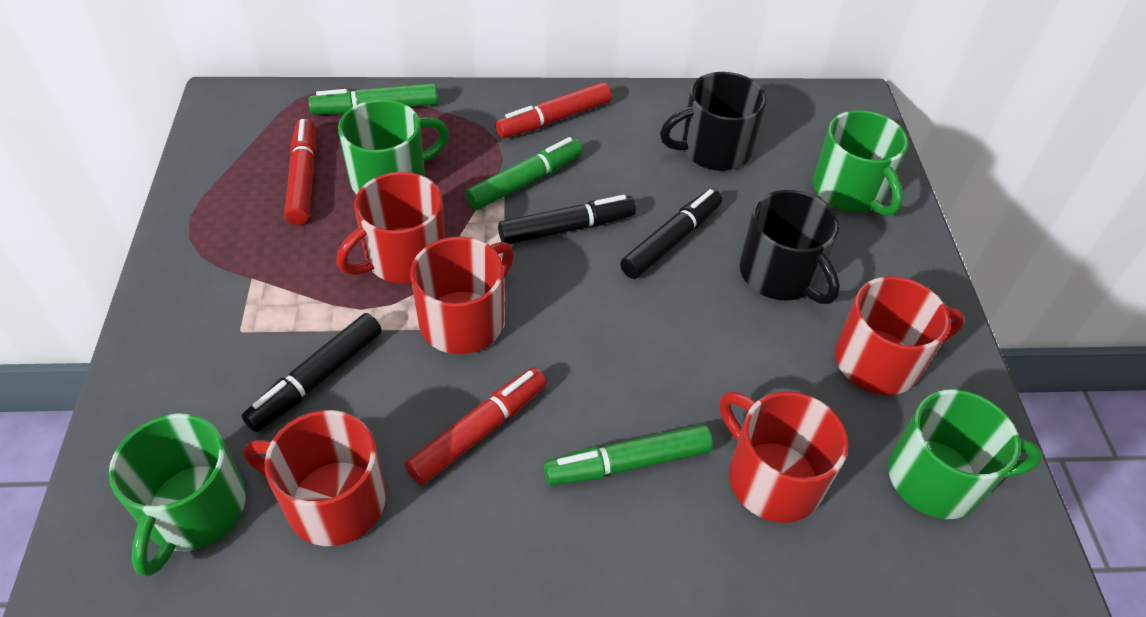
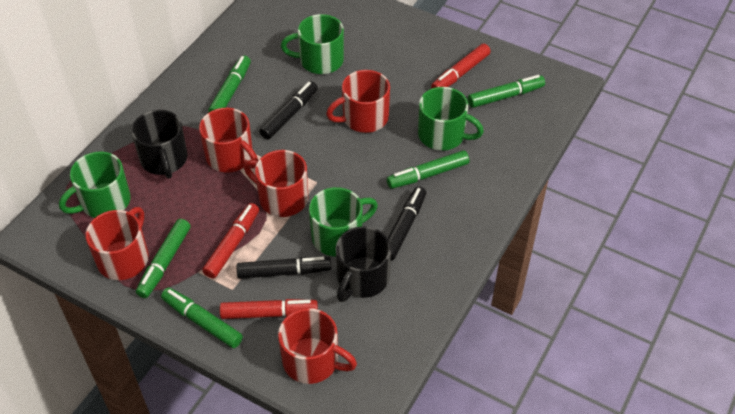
green marker: 3 -> 5

